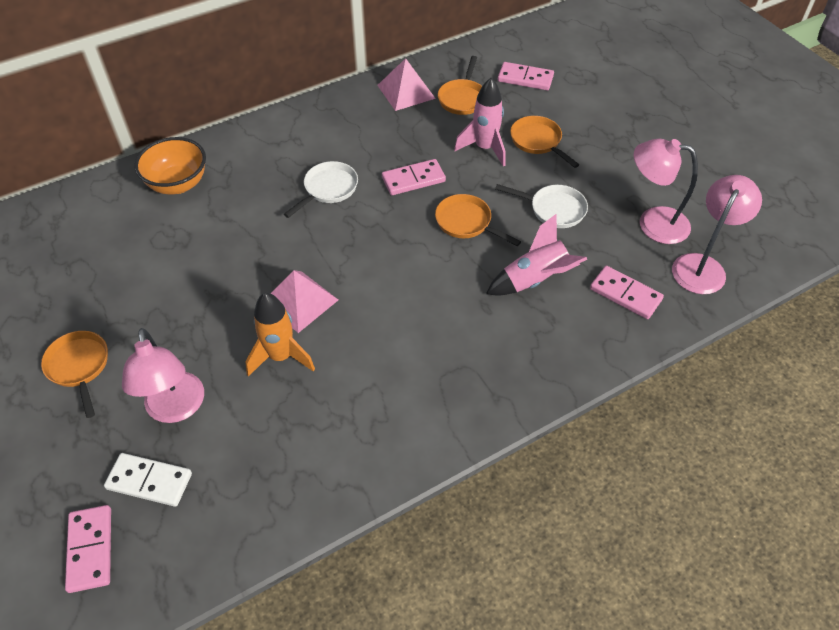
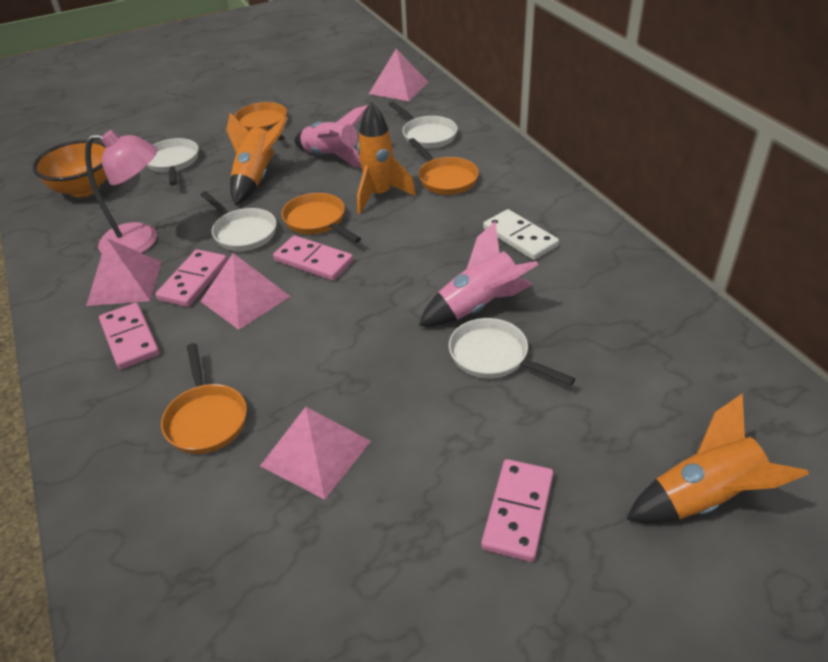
orange rocket: 1 -> 3
pink lamp: 3 -> 1
pink pyramid: 2 -> 4
white pan: 2 -> 4

